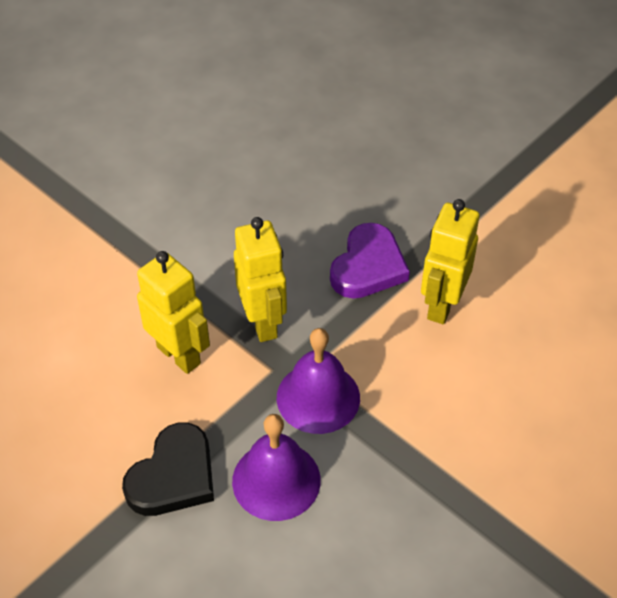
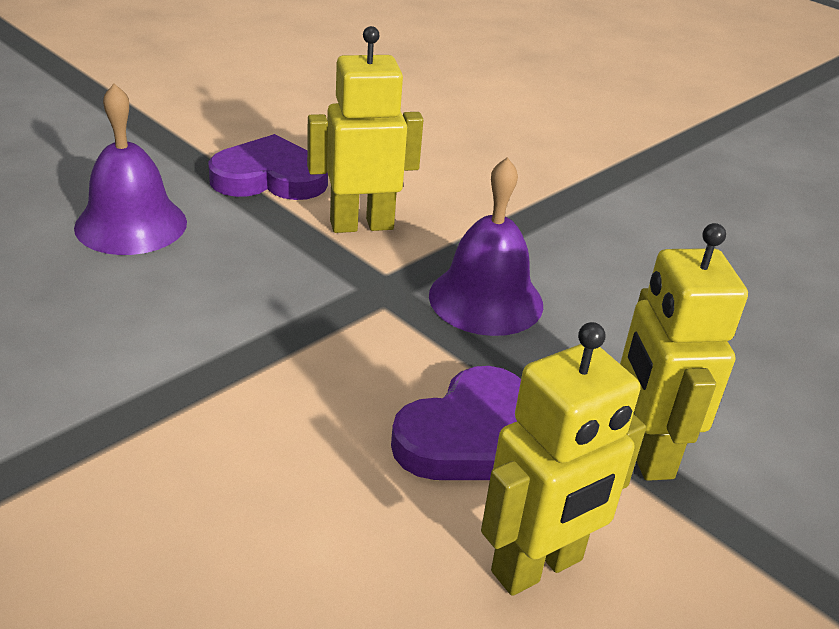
black heart: 1 -> 0
purple heart: 1 -> 2

